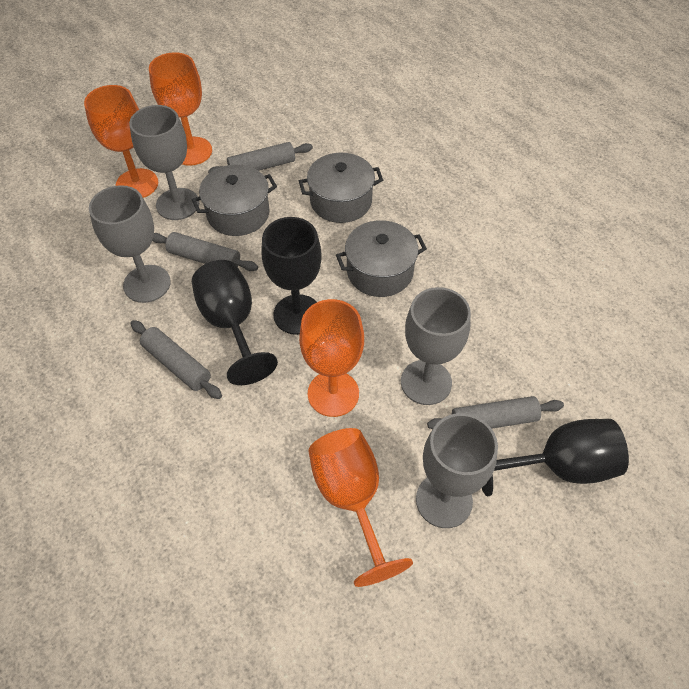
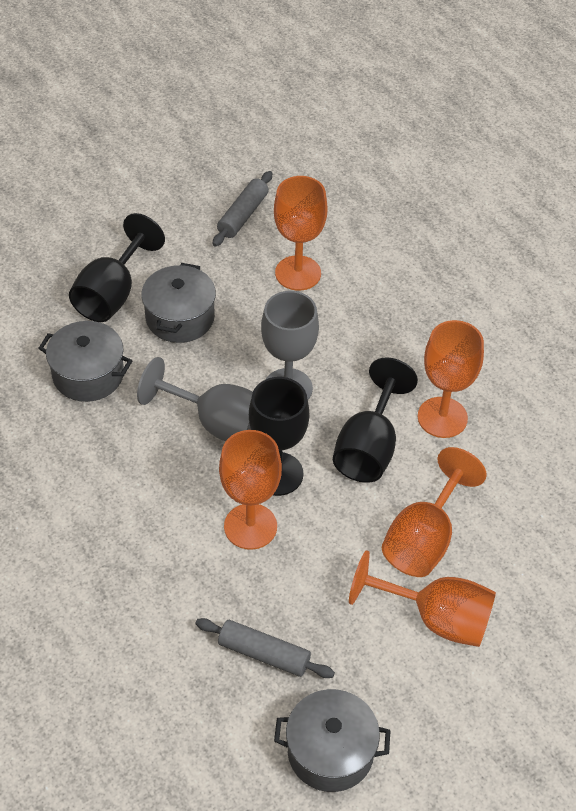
grey goblet: 4 -> 2
grey rolling pin: 4 -> 2
orange goblet: 4 -> 5

